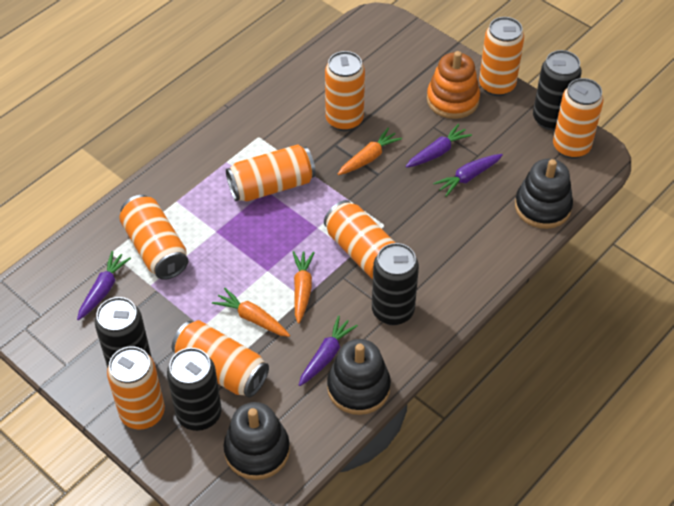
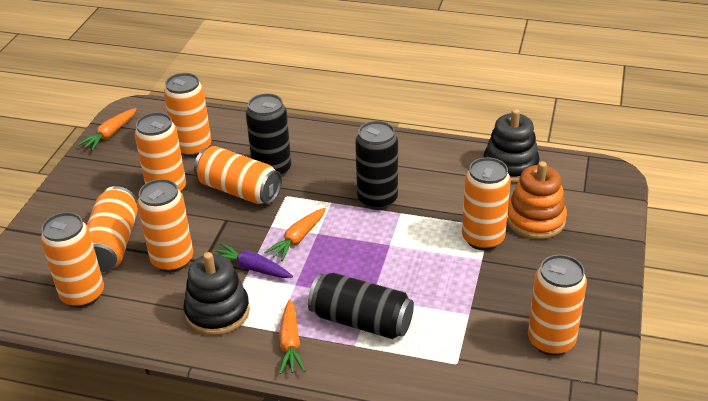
black can: 4 -> 3
black stacking toy: 3 -> 2
purple carrot: 4 -> 1

